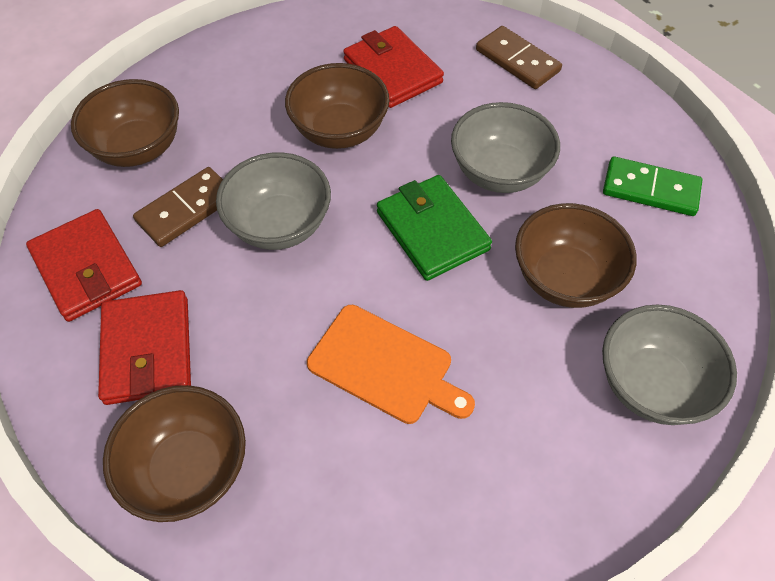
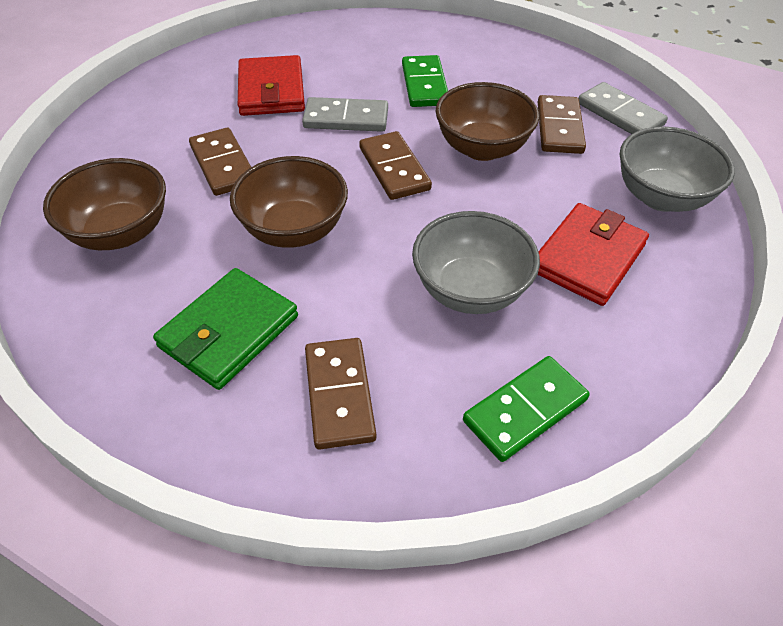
brown bowl: 4 -> 3
brown domino: 2 -> 4
green domino: 1 -> 2
grey bowl: 3 -> 2
grey domino: 0 -> 2
orange cutting board: 1 -> 0
red wallet: 3 -> 2

